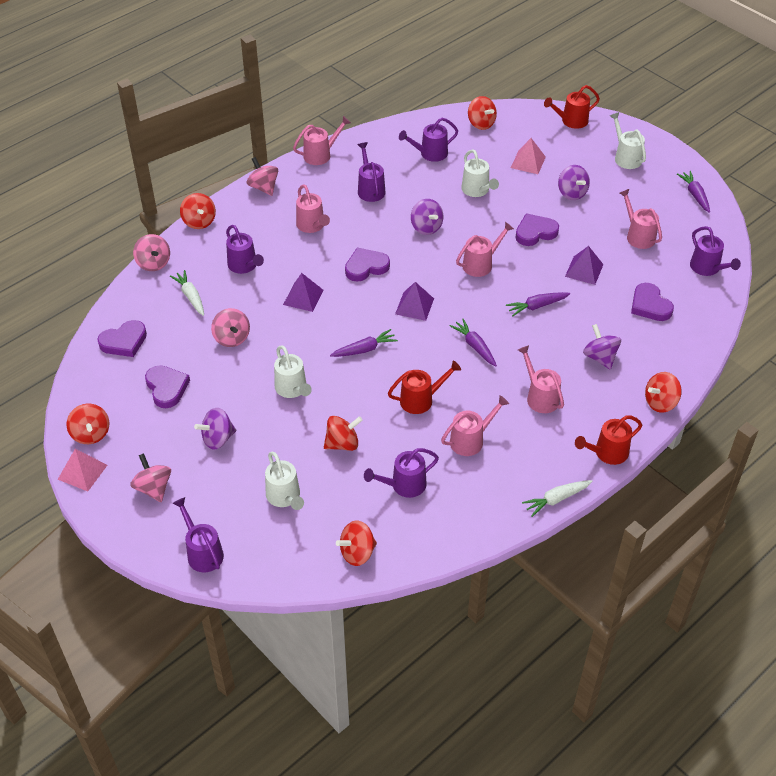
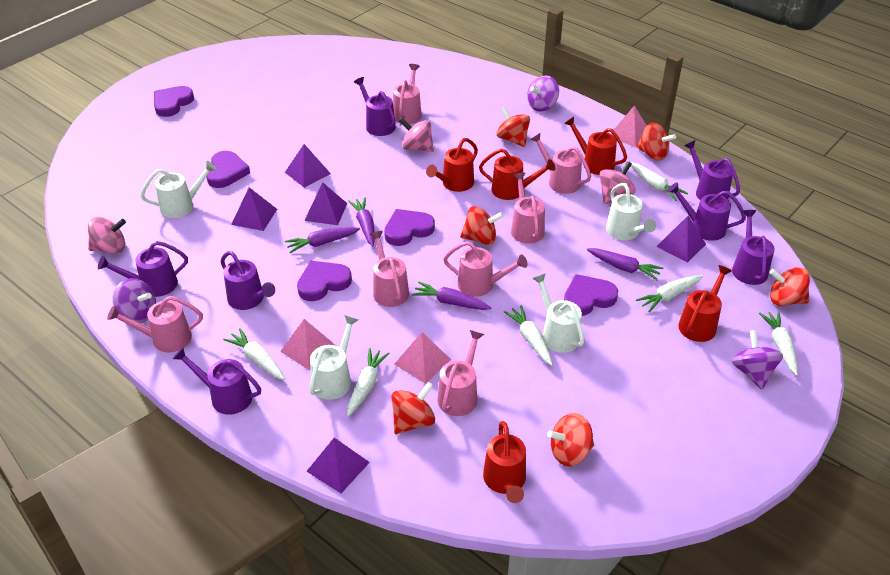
pink pyramid: 2 -> 3
pink spinning top: 4 -> 3
pink watering can: 6 -> 7
purple pyramid: 3 -> 5
purple spinning top: 4 -> 3
purple watering can: 6 -> 7
red watering can: 3 -> 5
white carrot: 2 -> 6

